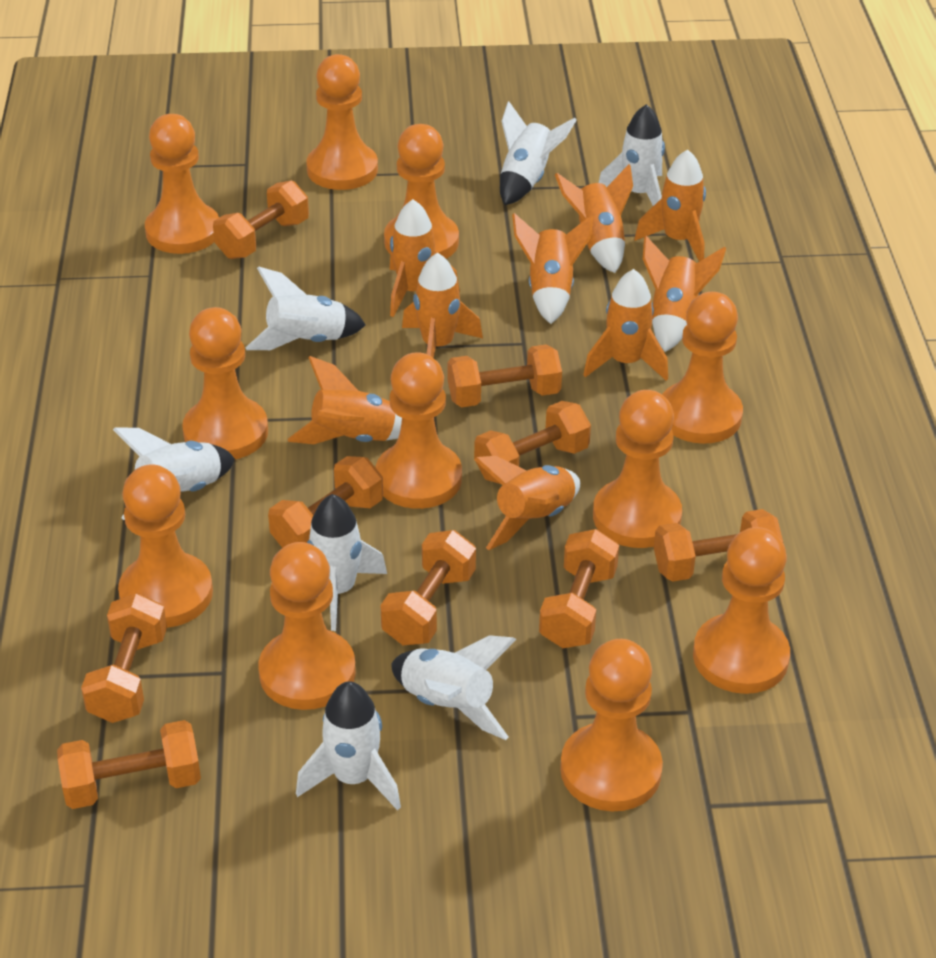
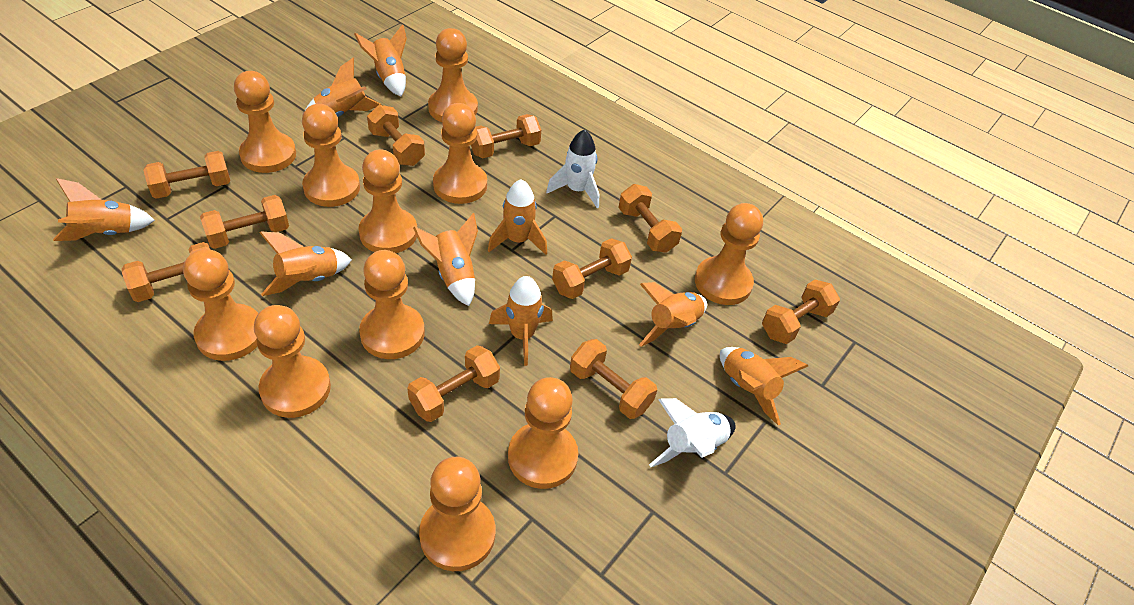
orange dumbbell: 9 -> 10
white rocket: 7 -> 2

